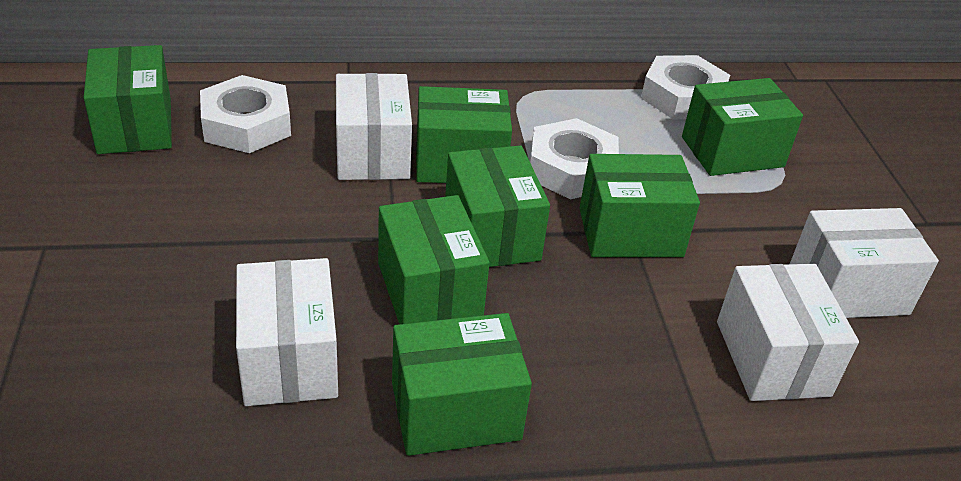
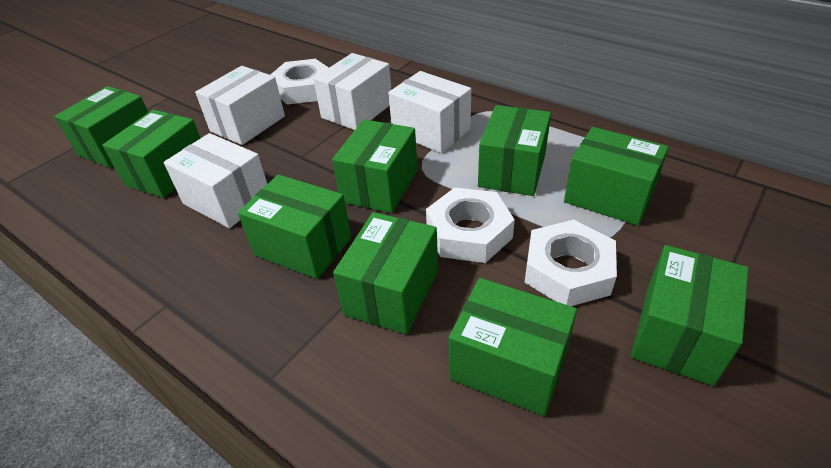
green box: 7 -> 9

